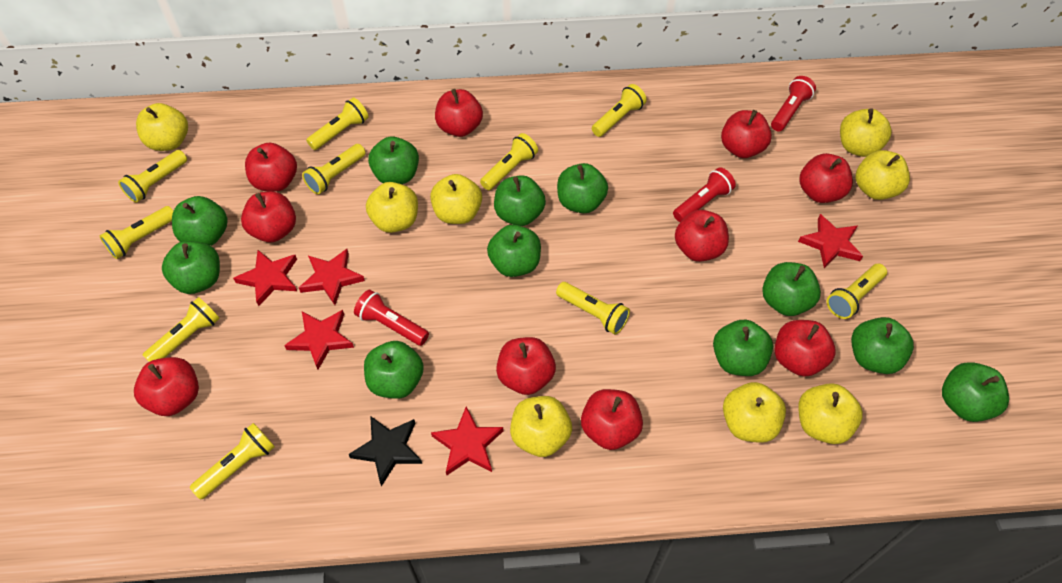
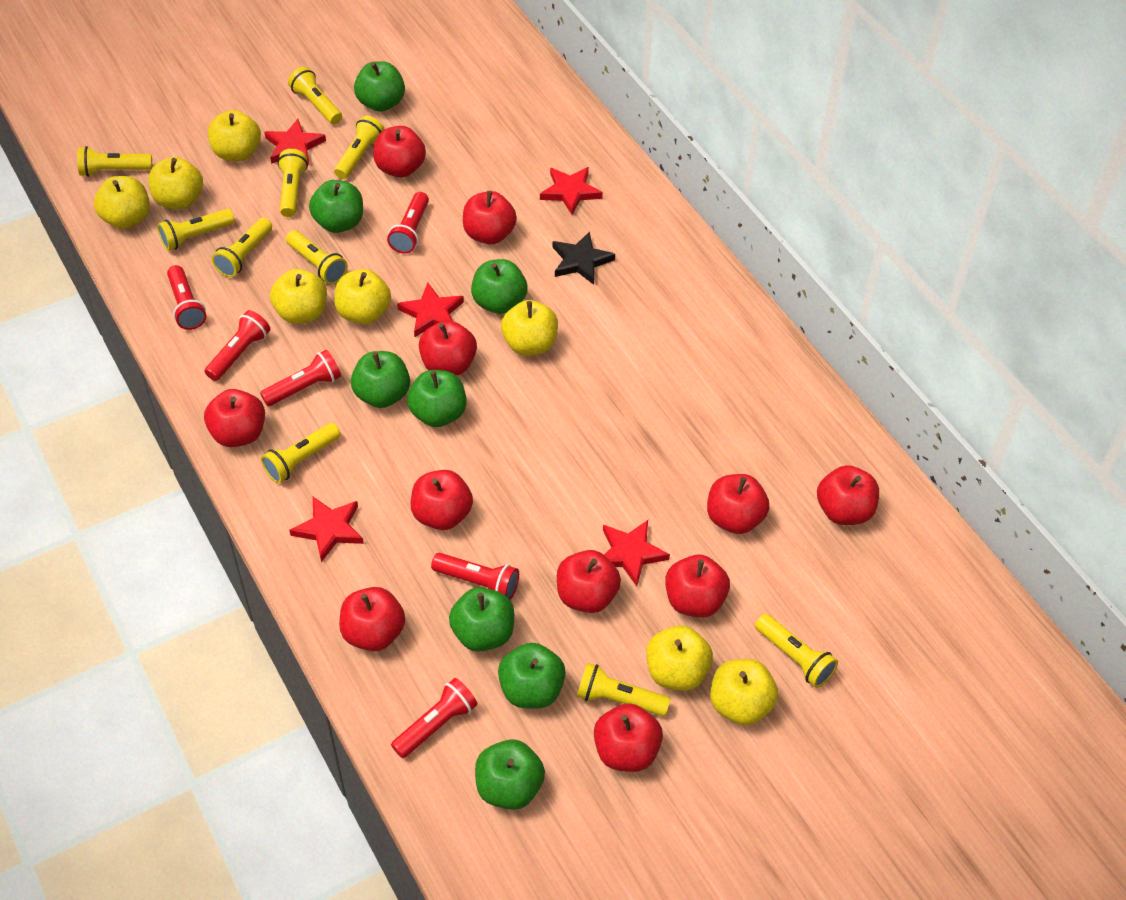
green apple: 11 -> 8
red apple: 10 -> 11
red flashlight: 3 -> 6

